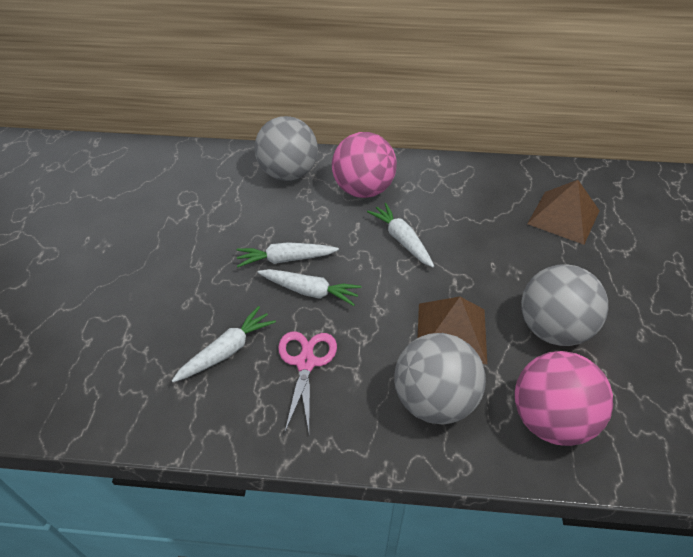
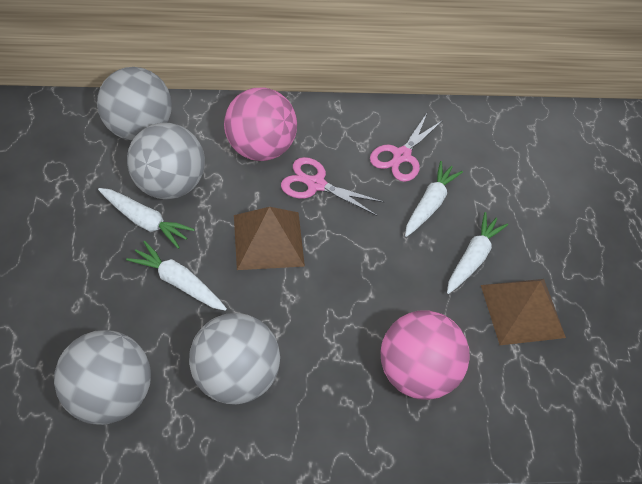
grey ball: 3 -> 4
pink scissors: 1 -> 2

